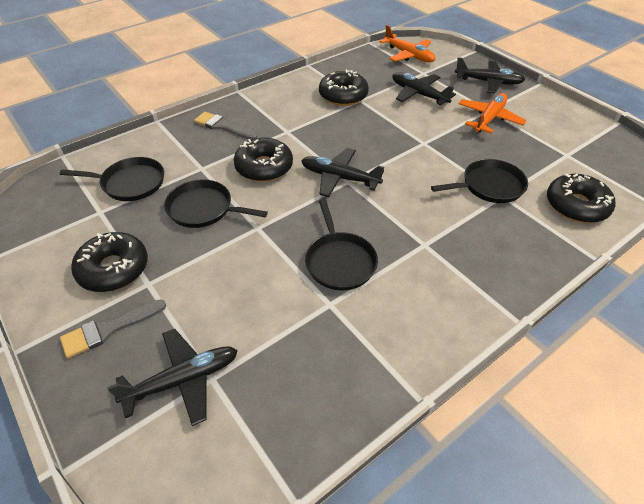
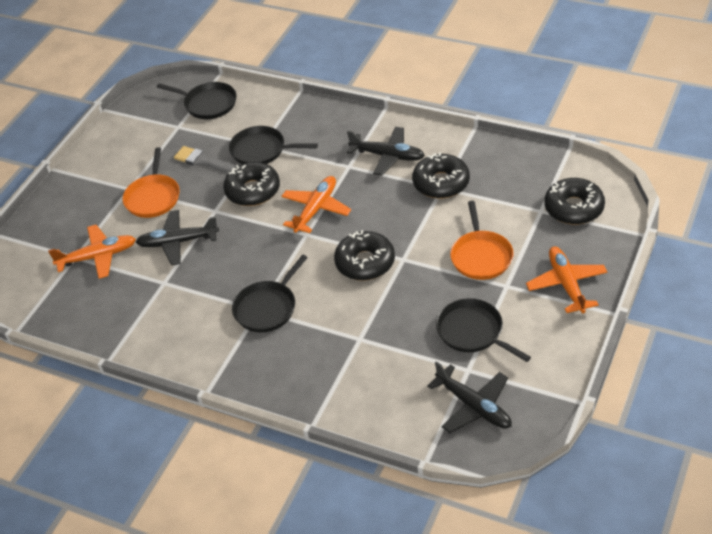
black plane: 4 -> 3
grey brush: 2 -> 1
orange pan: 0 -> 2
orange plane: 2 -> 3

